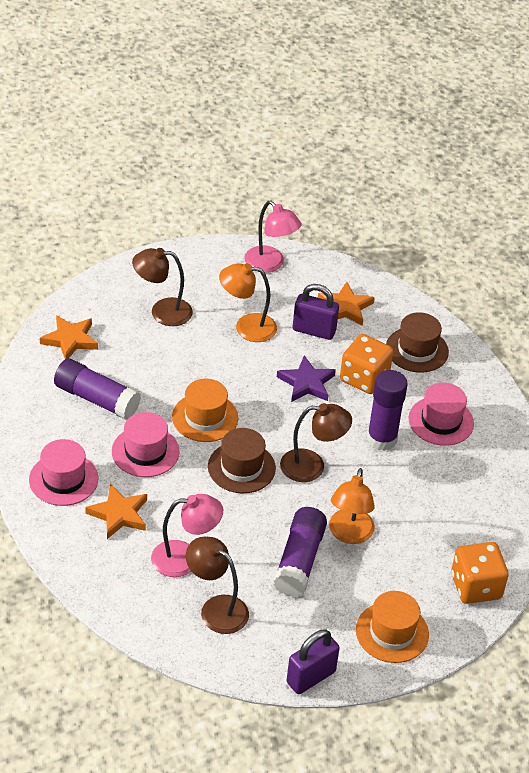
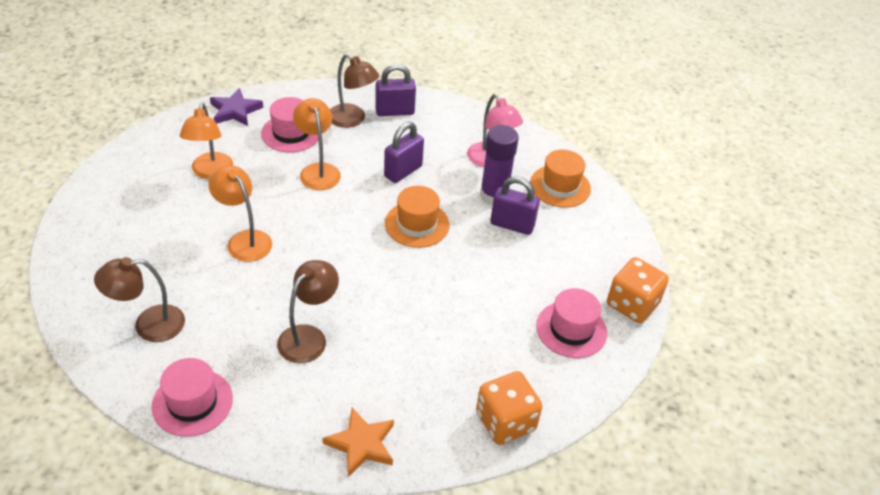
brown hat: 2 -> 0
orange lamp: 2 -> 3
orange star: 3 -> 1
pink lamp: 2 -> 1
purple glue stick: 3 -> 1
purple padlock: 2 -> 3

